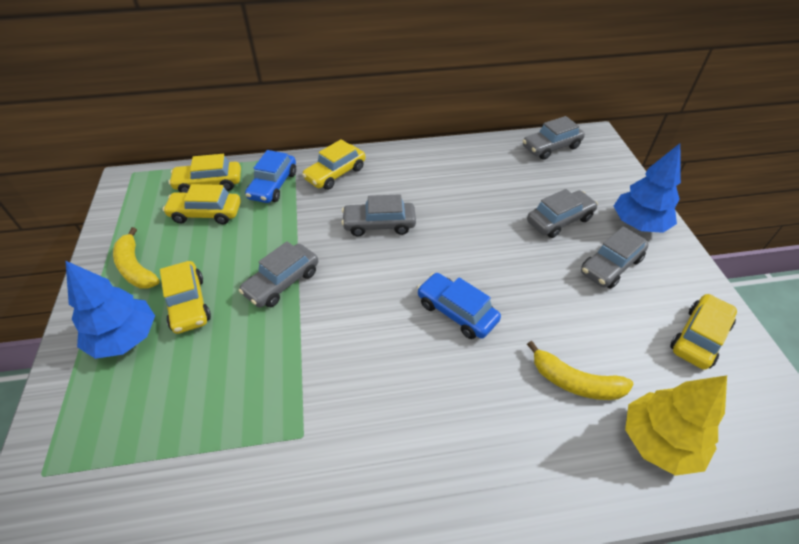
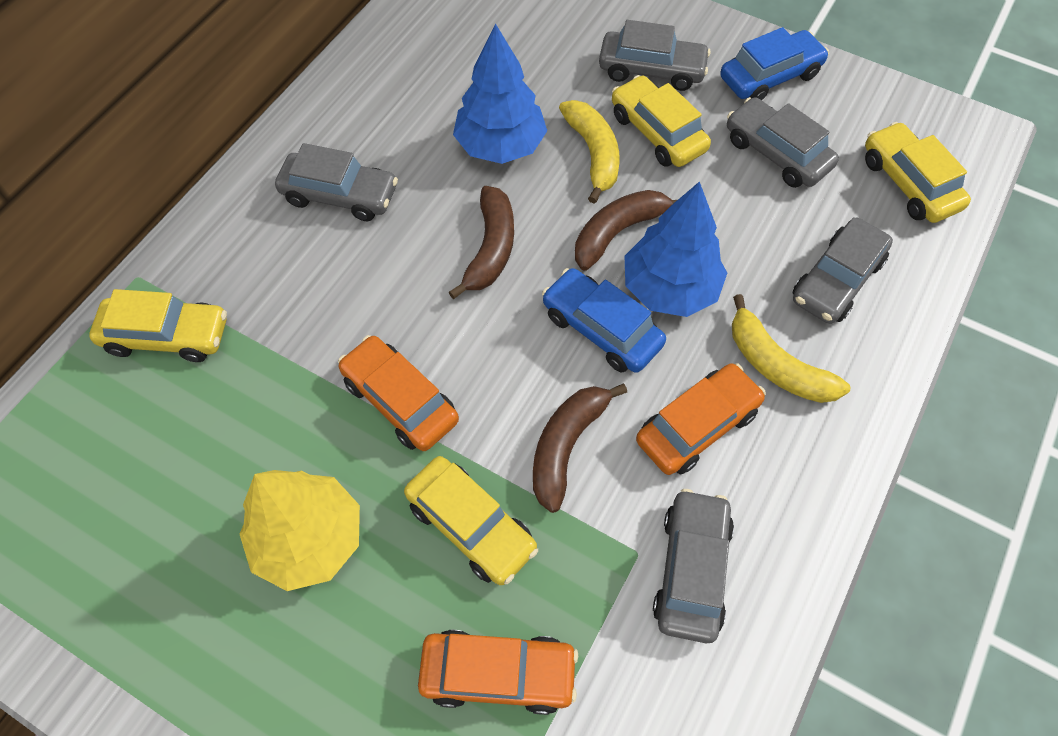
brown banana: 0 -> 3
orange car: 0 -> 3
yellow car: 5 -> 4

